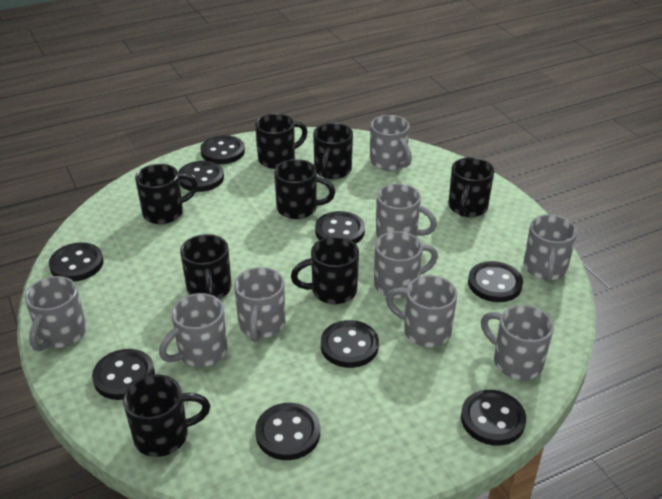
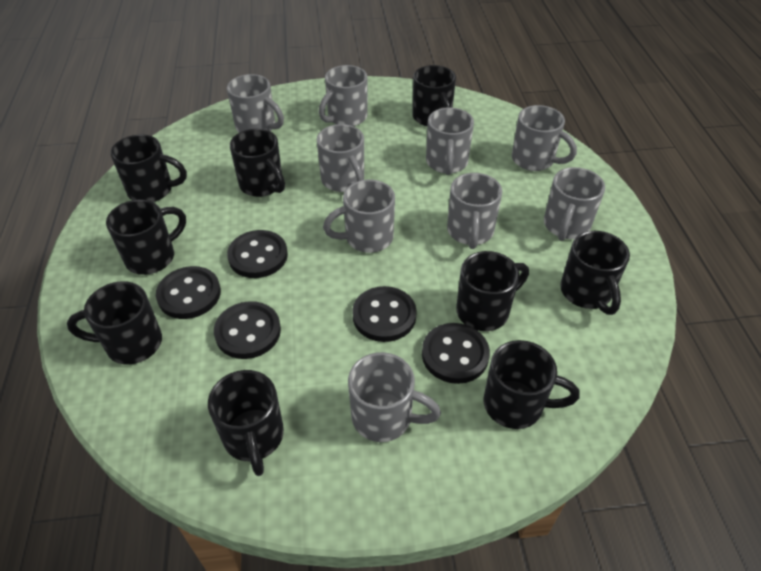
black button: 9 -> 5
black mug: 8 -> 9

